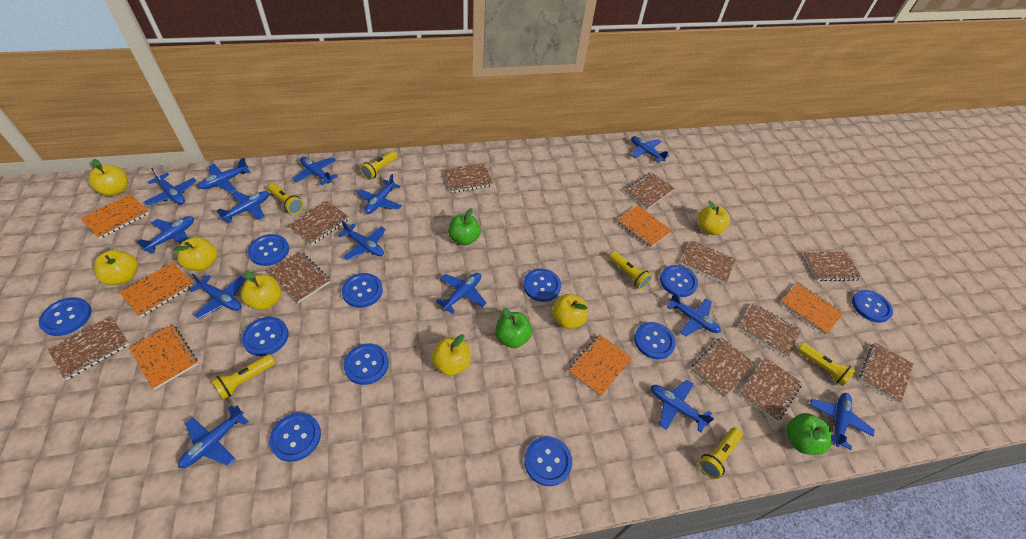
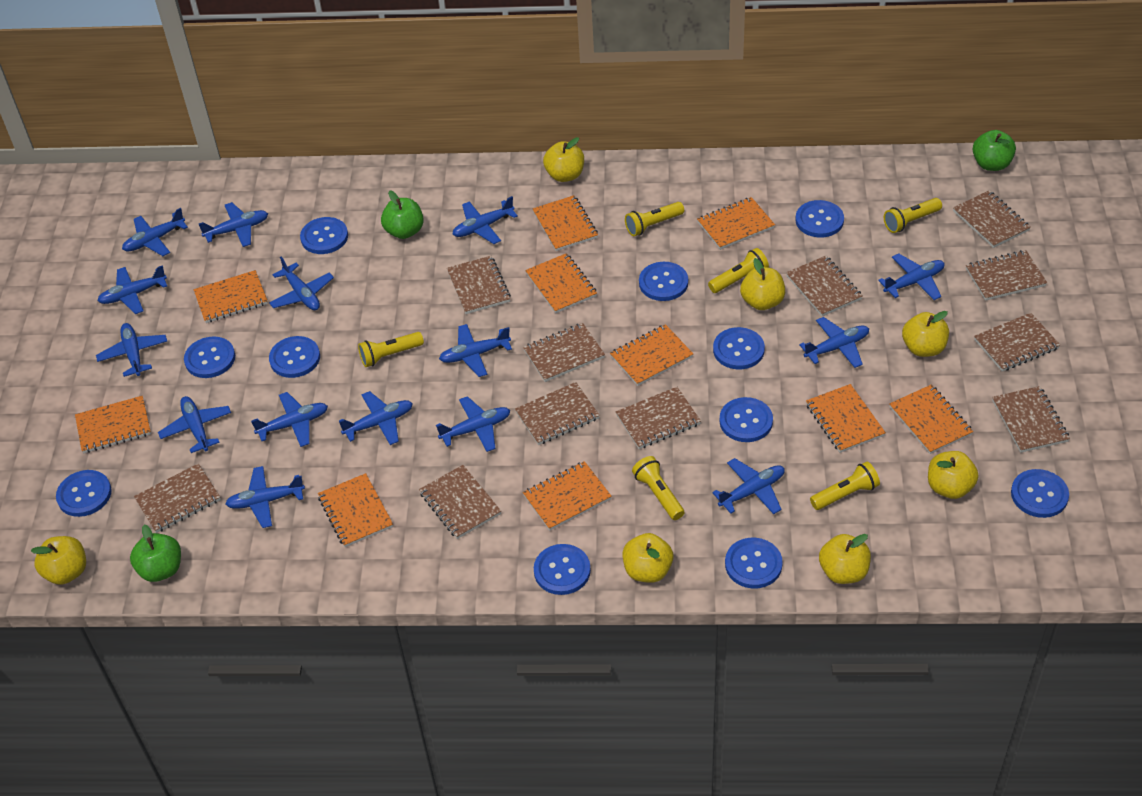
blue plane: 14 -> 15
orange notebook: 6 -> 10

